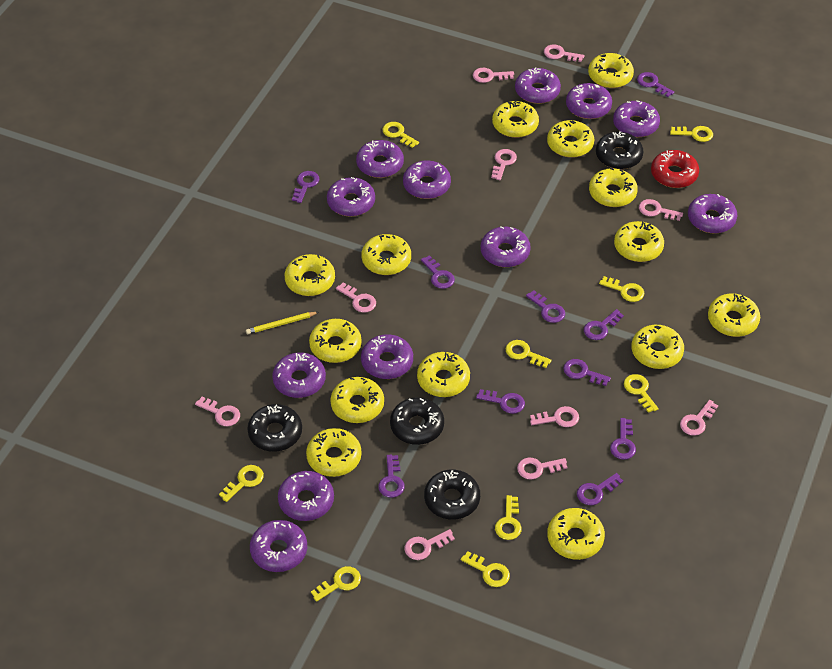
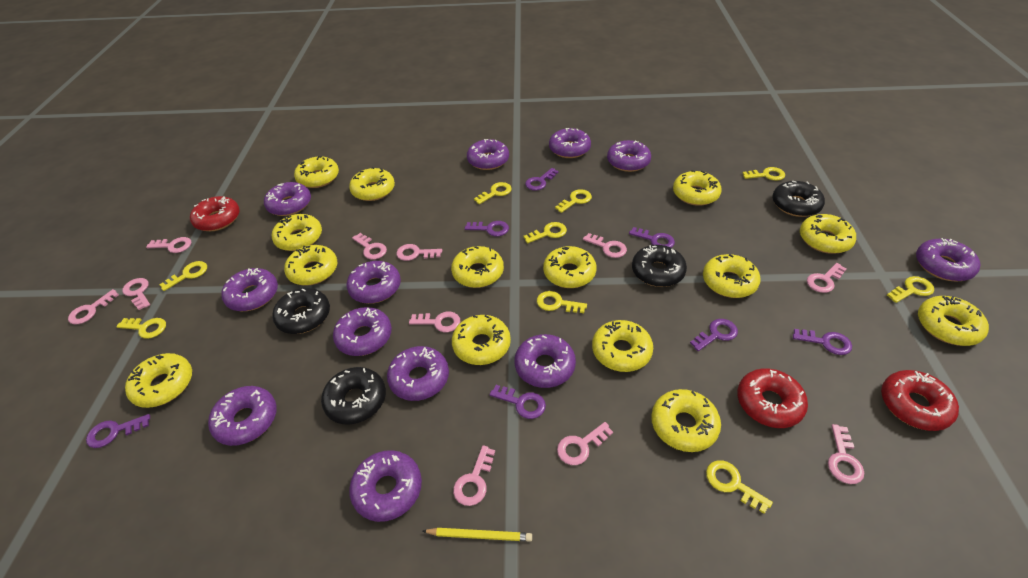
pink key: 10 -> 11
purple key: 10 -> 7
red donut: 1 -> 3

